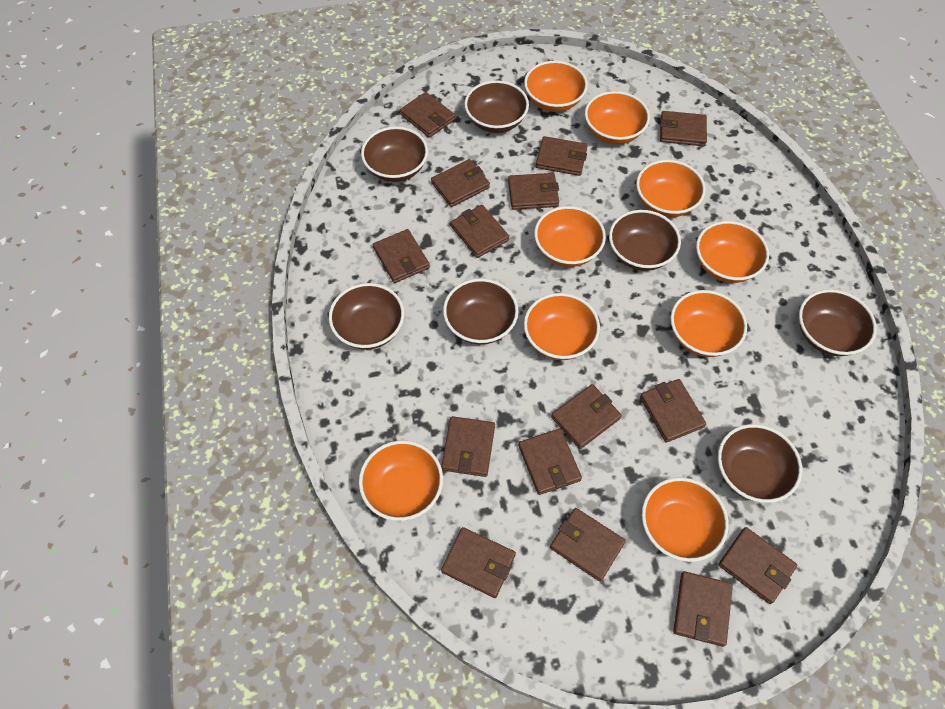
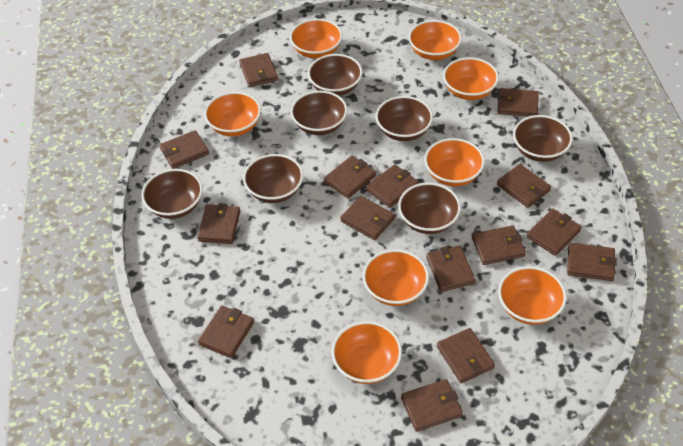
orange bowl: 9 -> 8

